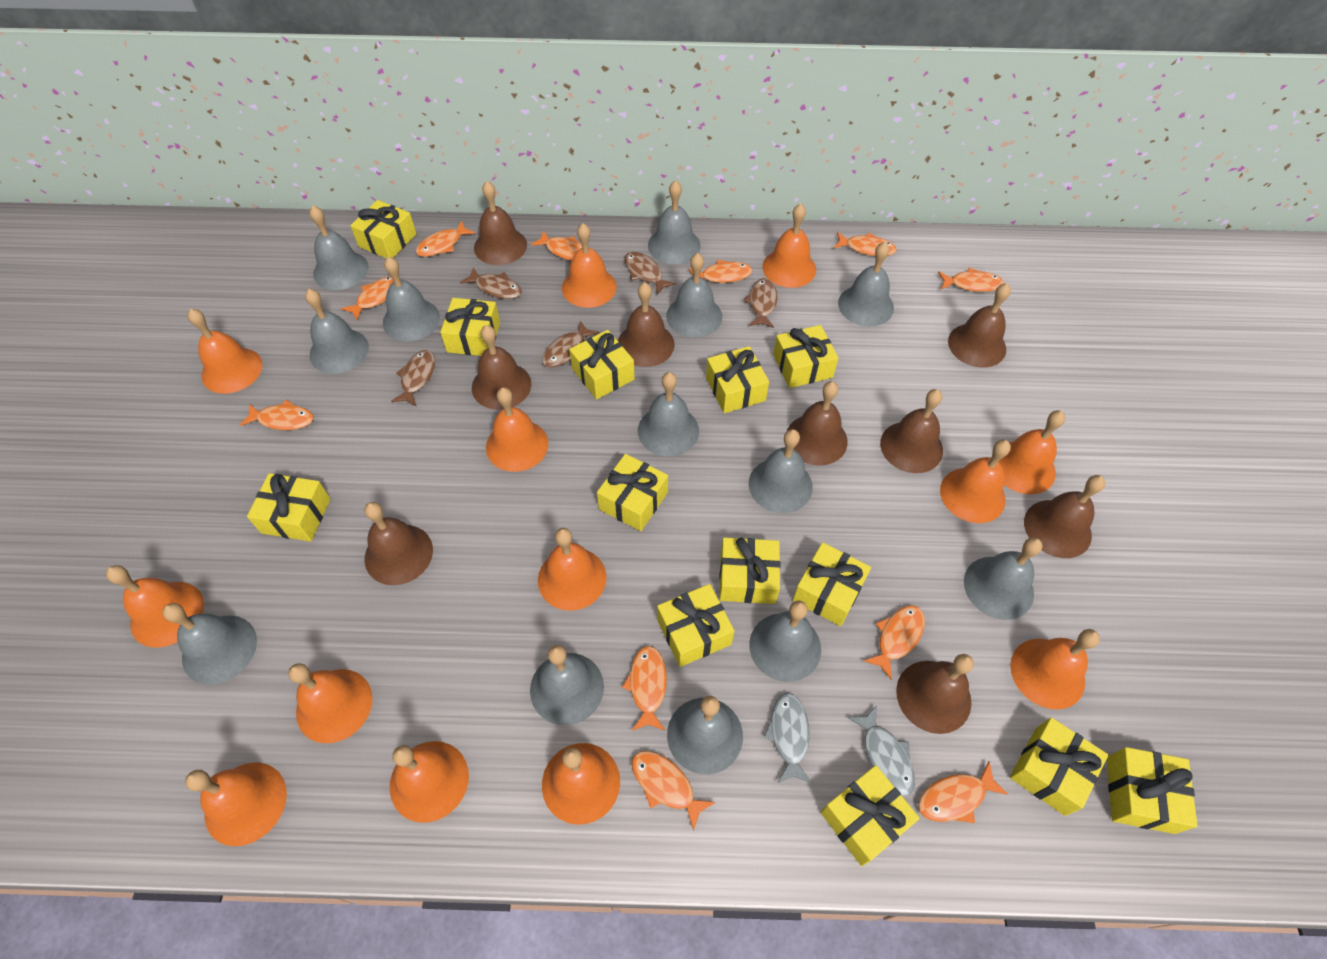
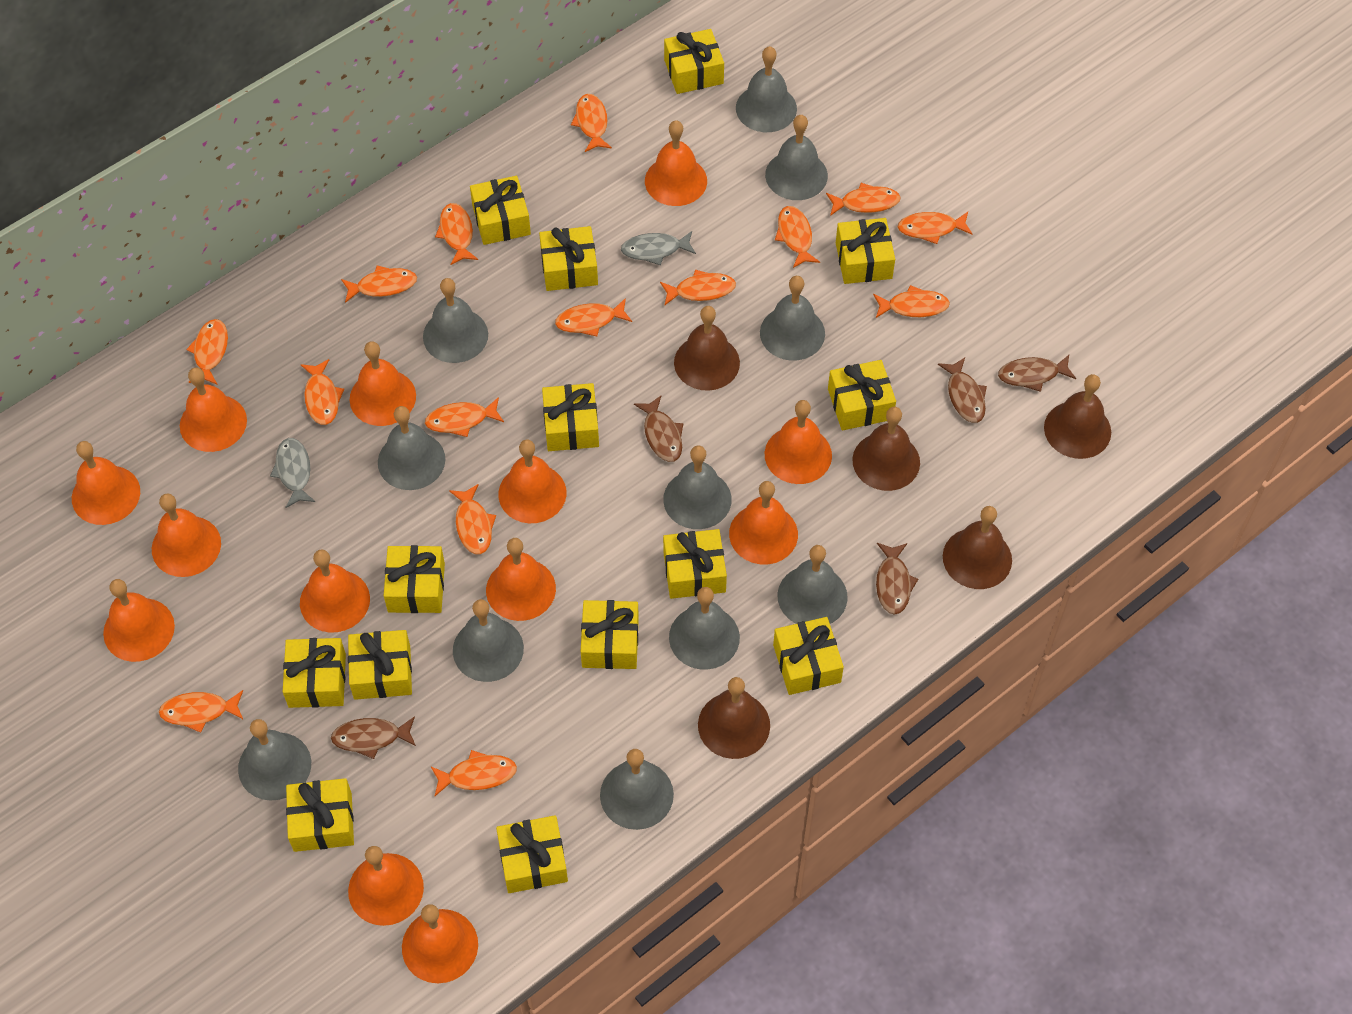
brown bell: 9 -> 5
grey bell: 13 -> 11
orange fish: 11 -> 15
yellow gift: 13 -> 14

